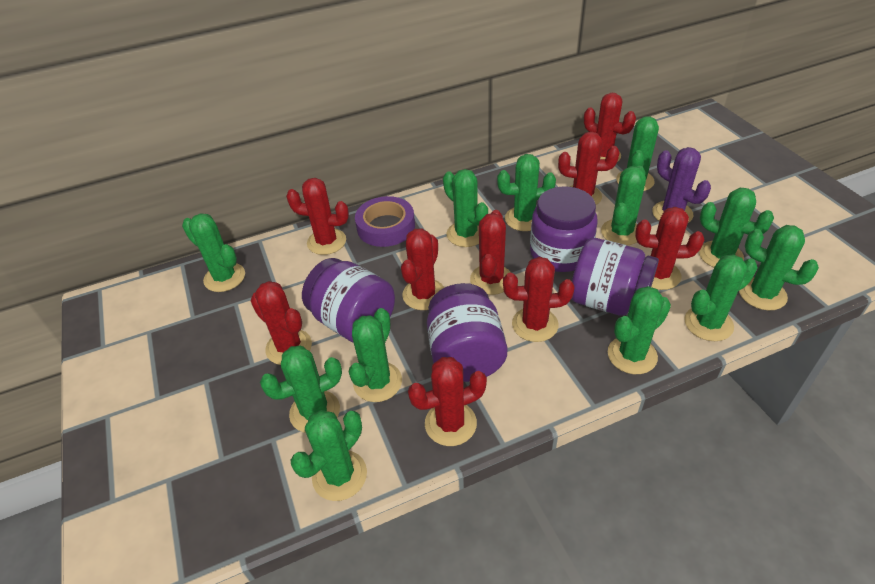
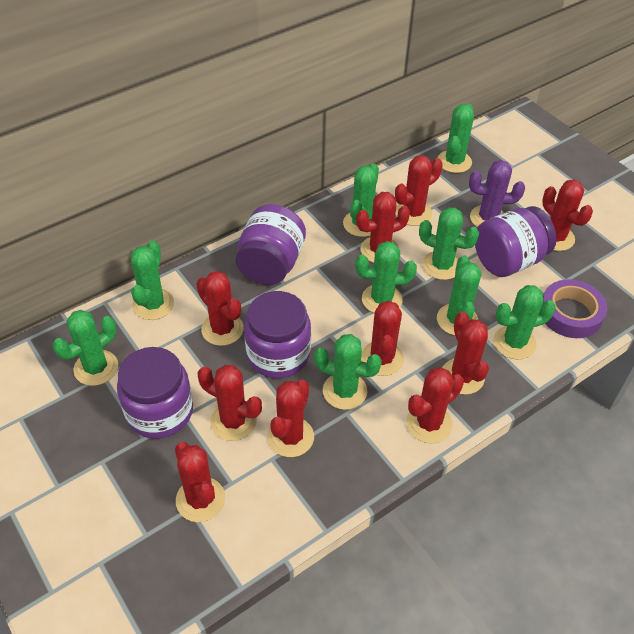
green cactus: 12 -> 9
red cactus: 9 -> 10

